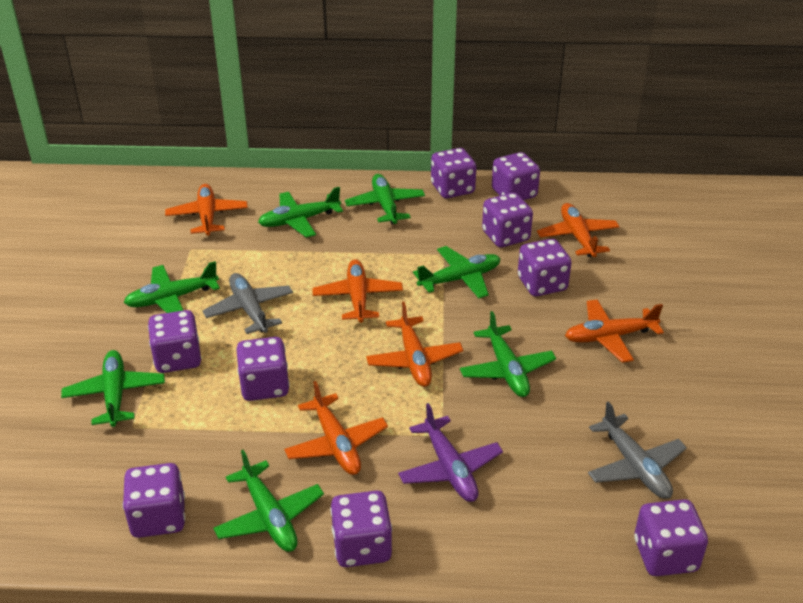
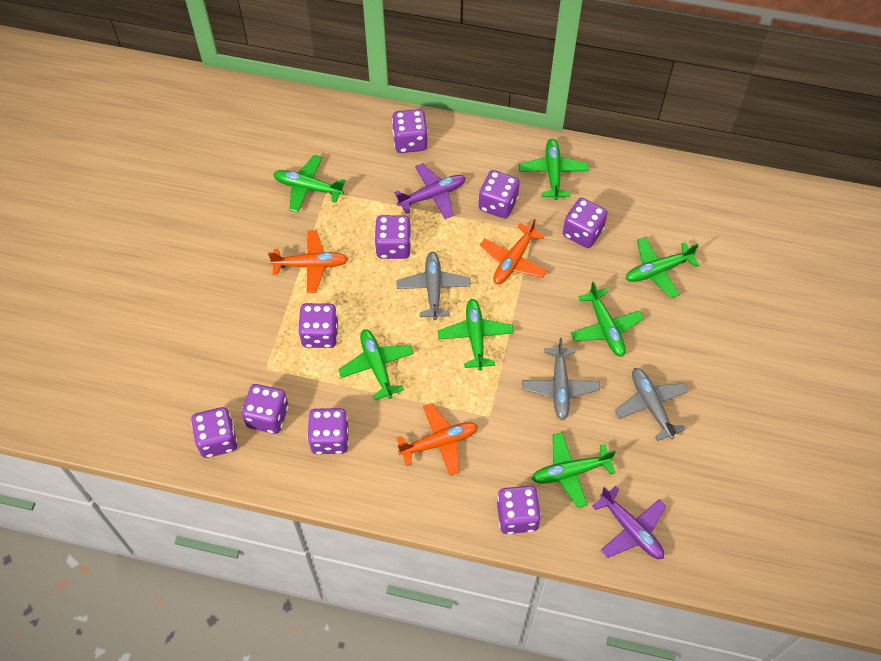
grey plane: 2 -> 3
orange plane: 6 -> 3
purple plane: 1 -> 2

